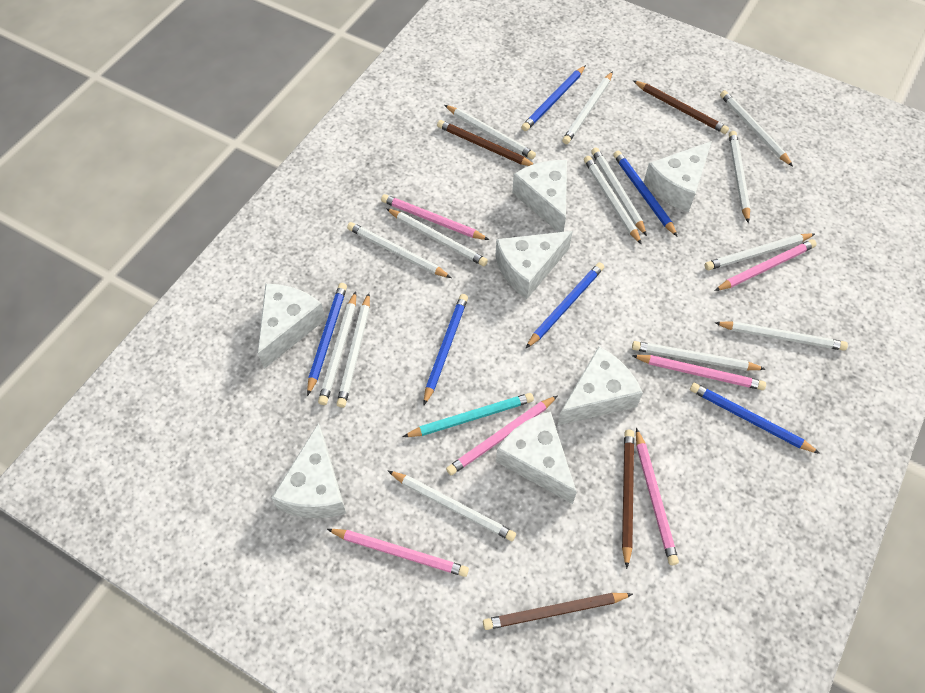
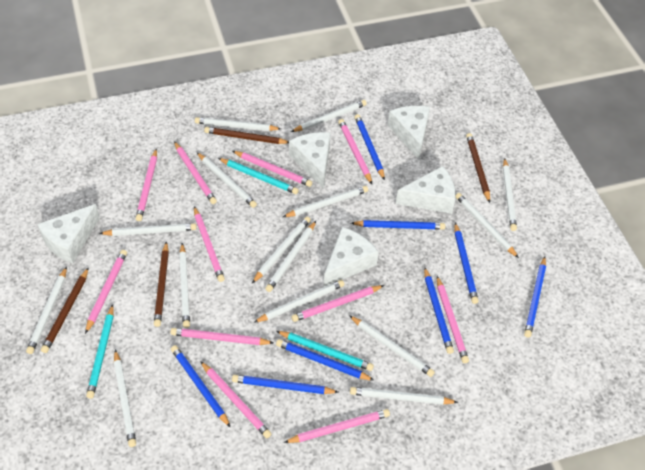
blue pencil: 6 -> 8
pink pencil: 6 -> 11
turquoise pencil: 1 -> 3
white cheese: 7 -> 5
white pencil: 14 -> 15

